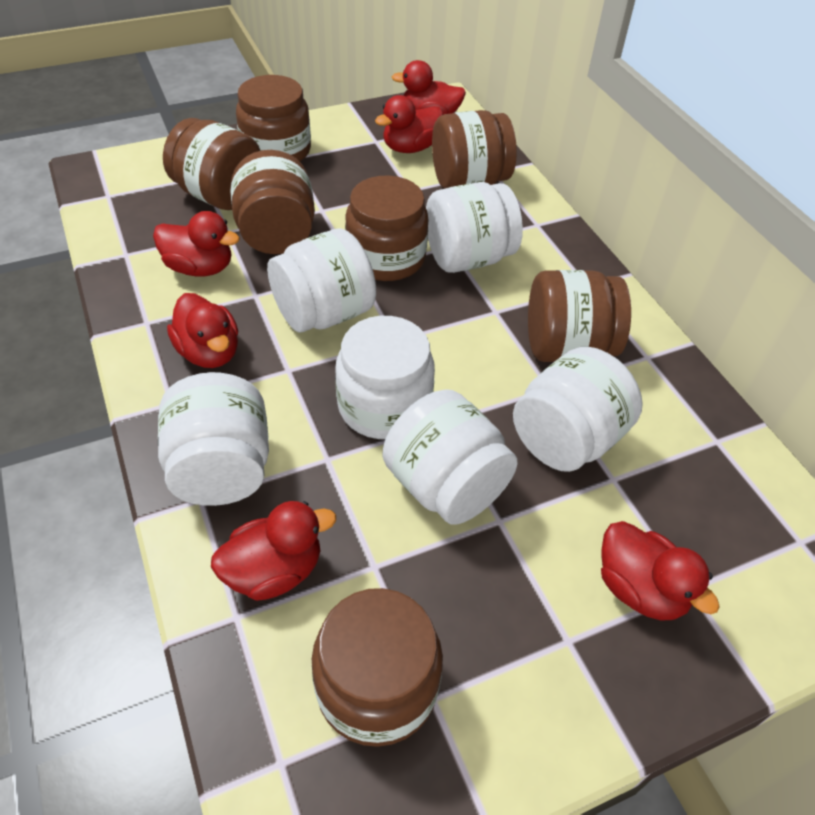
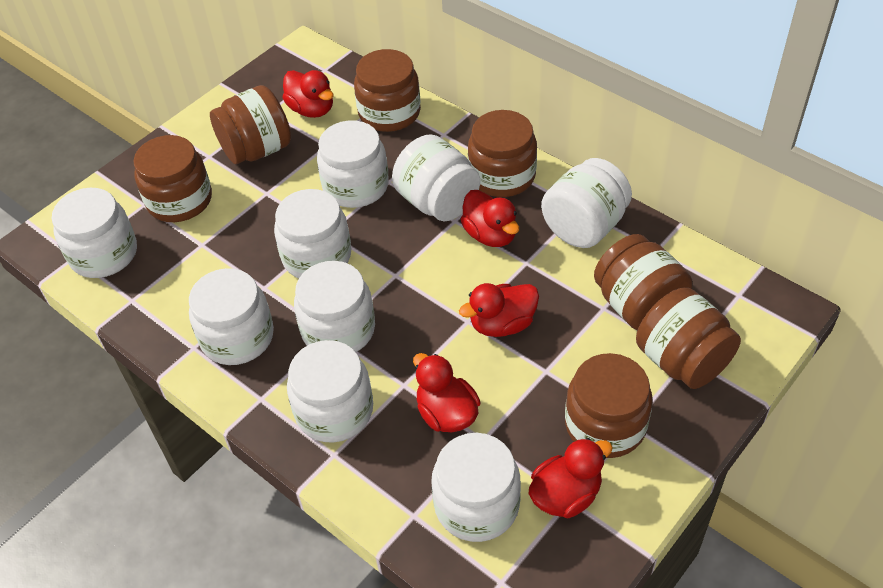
red duck: 6 -> 5
white jar: 6 -> 9

